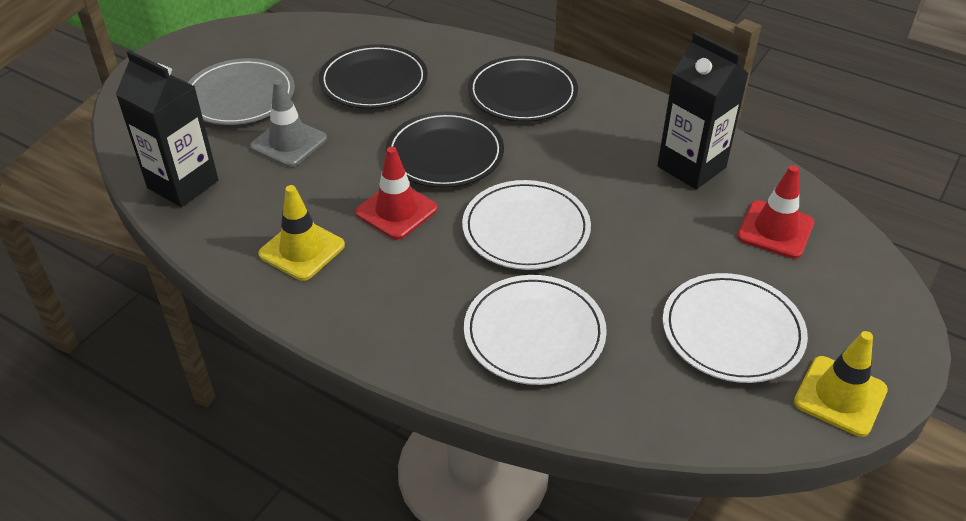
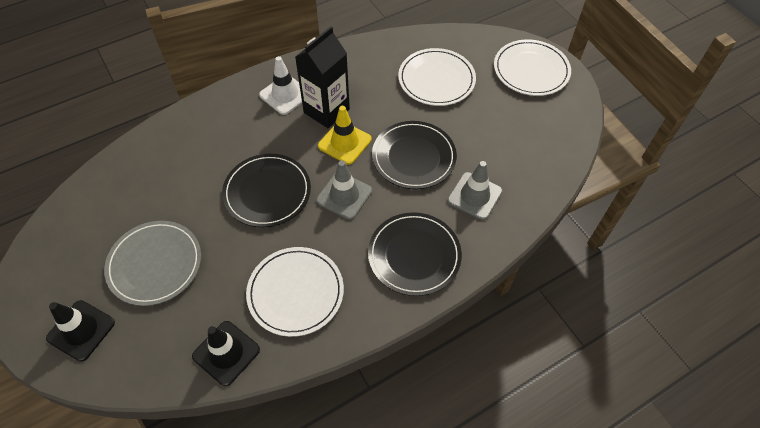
black carton: 2 -> 1
black traffic cone: 0 -> 2
grey traffic cone: 1 -> 2
red traffic cone: 2 -> 0
white traffic cone: 0 -> 1
yellow traffic cone: 2 -> 1

